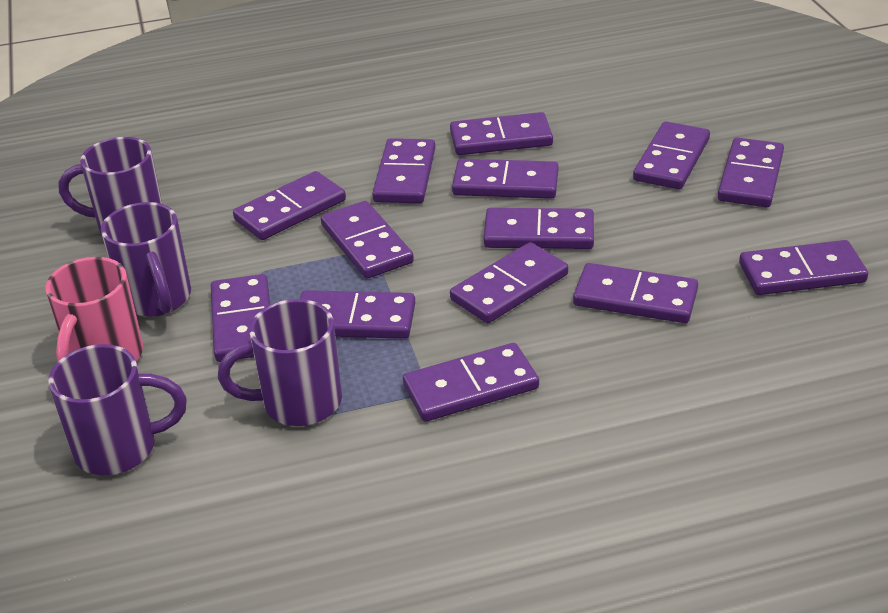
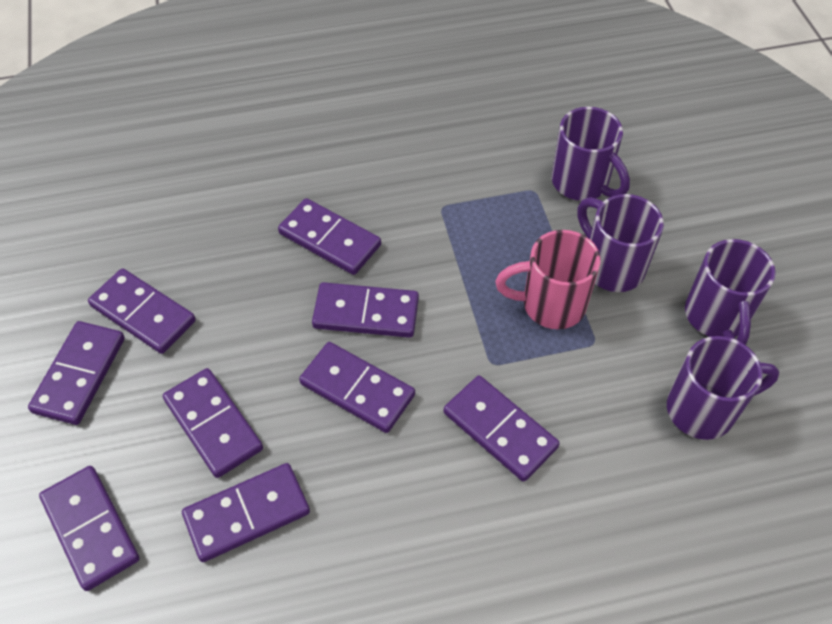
purple domino: 14 -> 9

